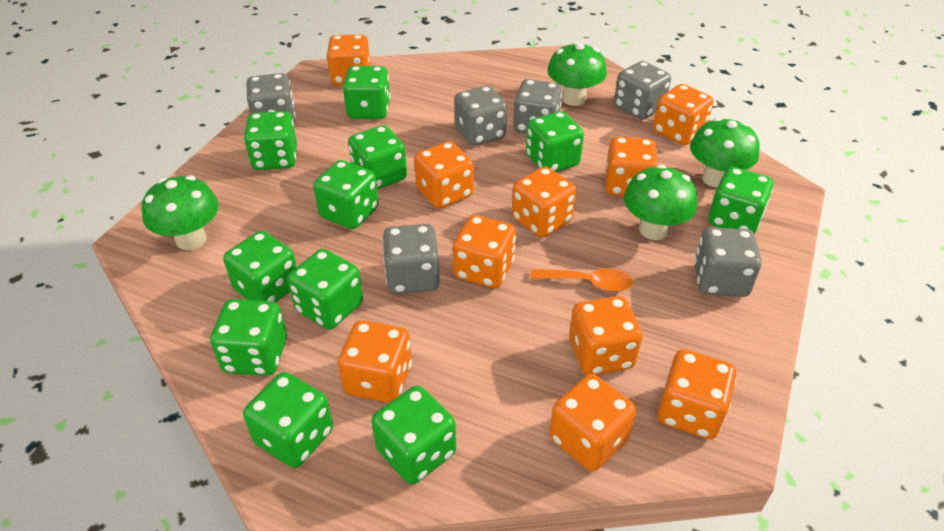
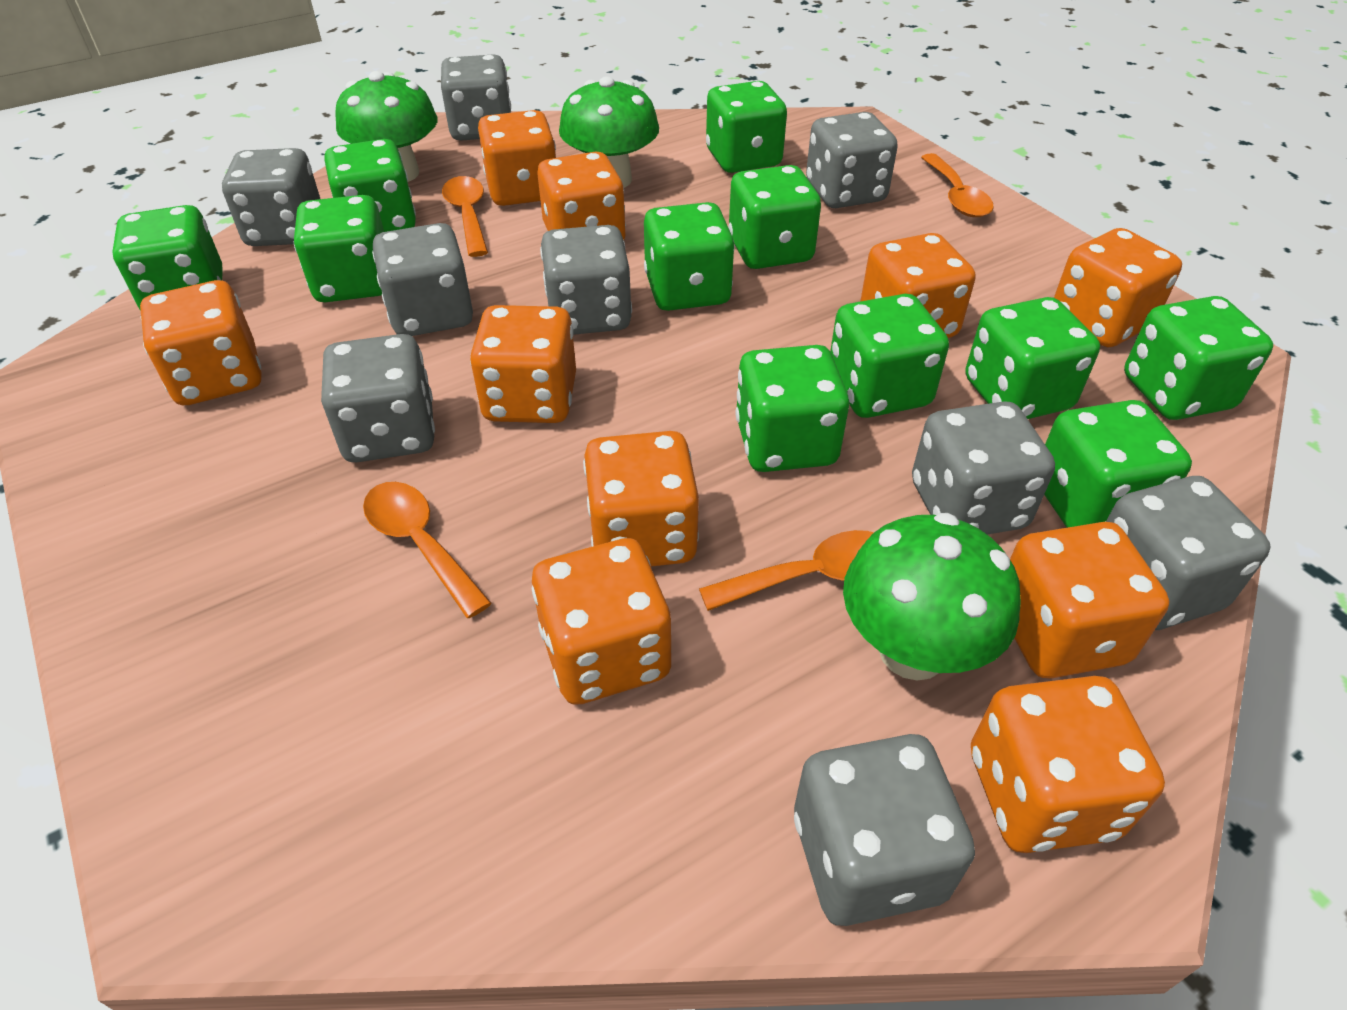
green mushroom: 4 -> 3
grey dice: 6 -> 9
orange spoon: 1 -> 4

